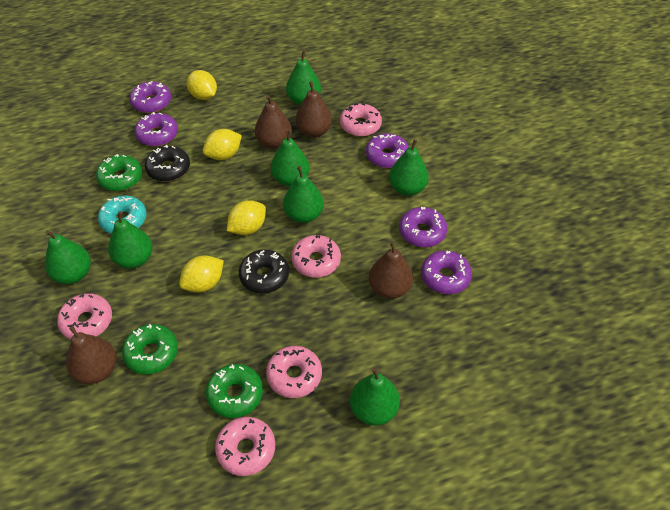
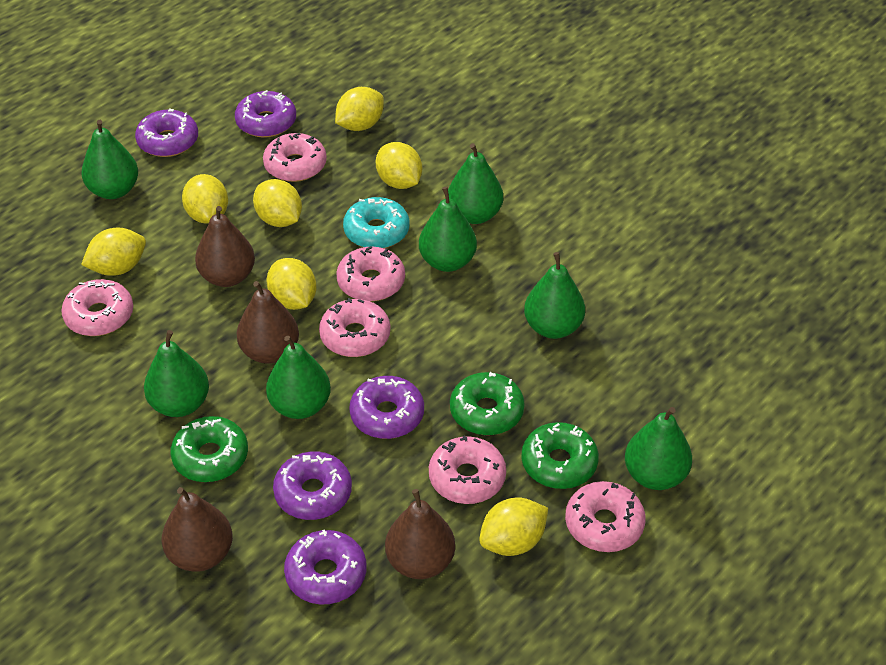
black donut: 2 -> 0
pink donut: 5 -> 6
yellow lemon: 4 -> 7

